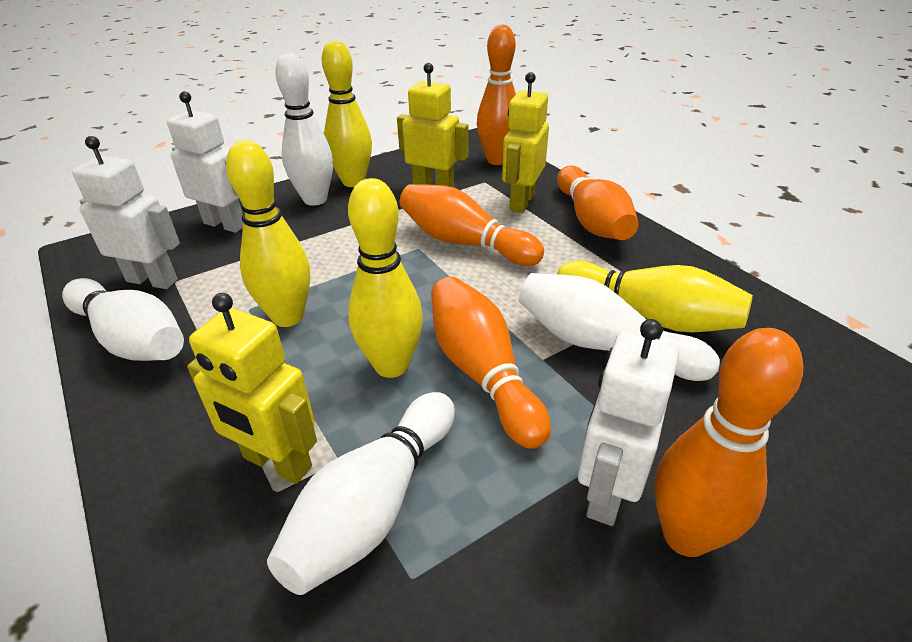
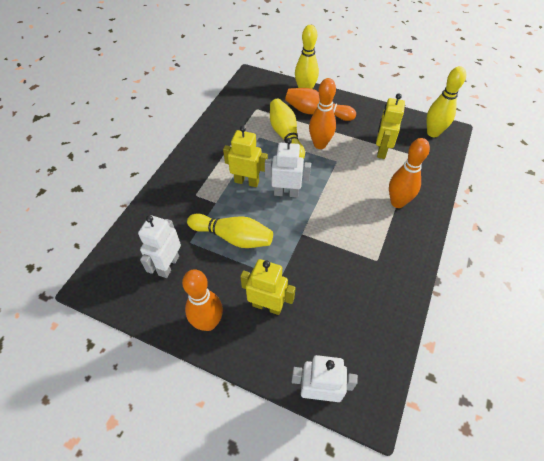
orange bowling pin: 5 -> 4
white bowling pin: 4 -> 0

